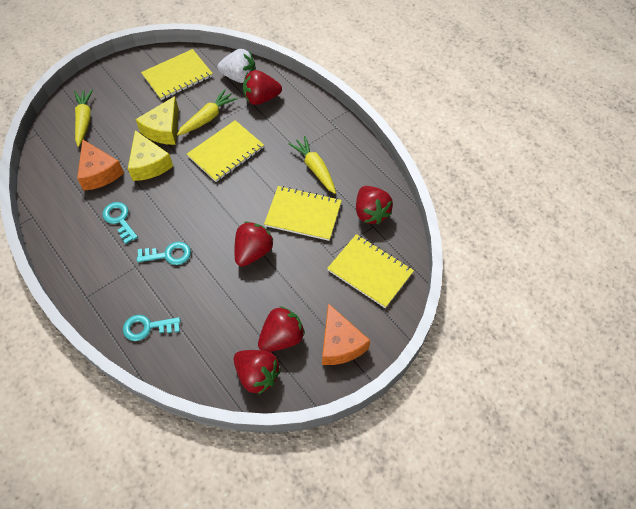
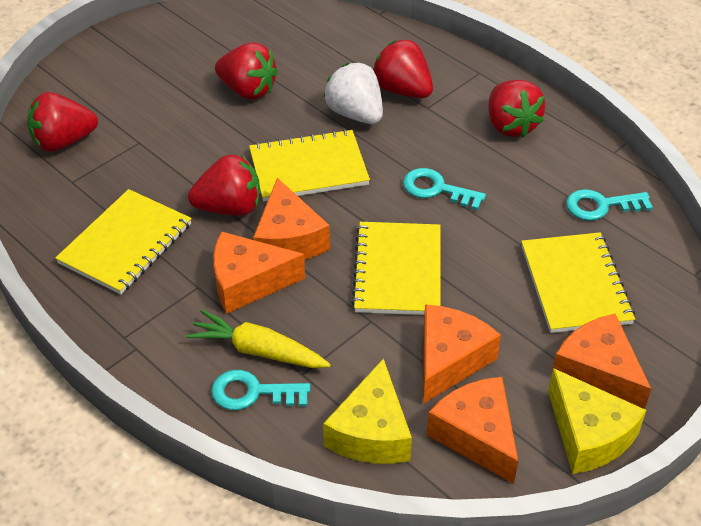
orange cheese: 2 -> 5
yellow carrot: 3 -> 1

